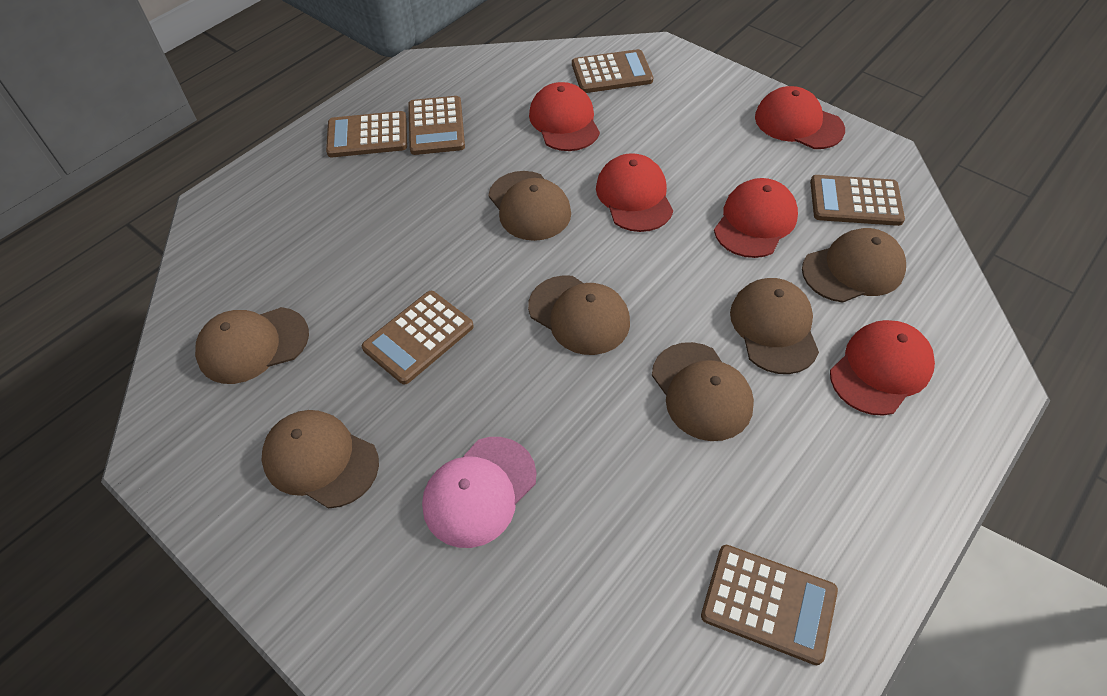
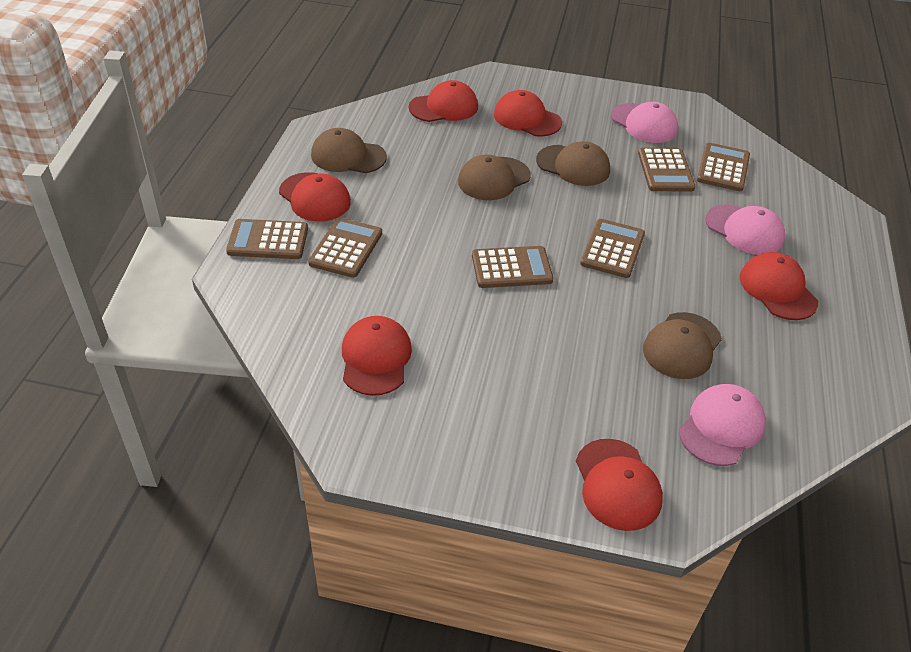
brown cap: 7 -> 4
pink cap: 1 -> 3
red cap: 5 -> 6

